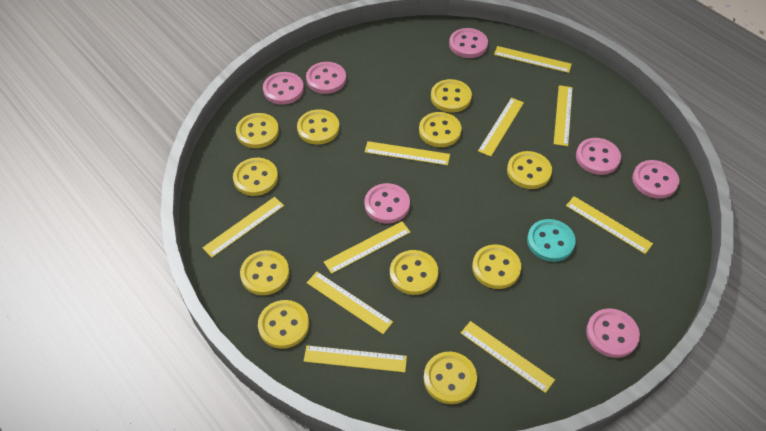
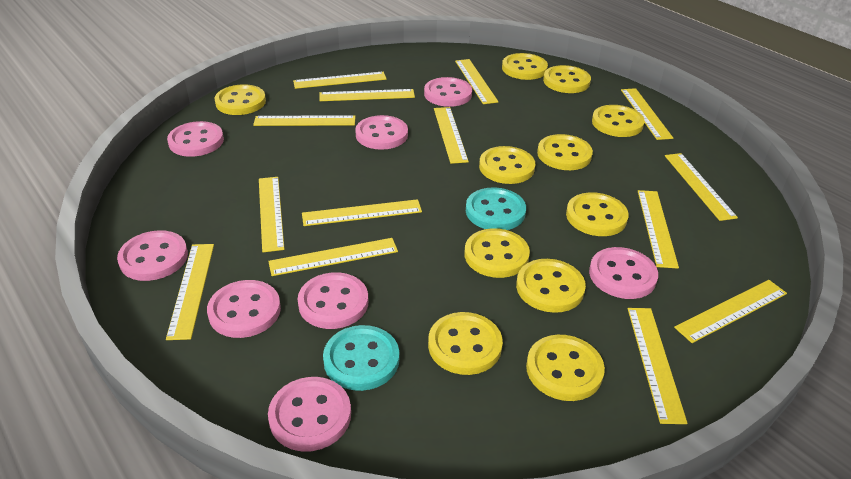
pink button: 7 -> 8
turquoise button: 1 -> 2
yellow ruler: 10 -> 14

